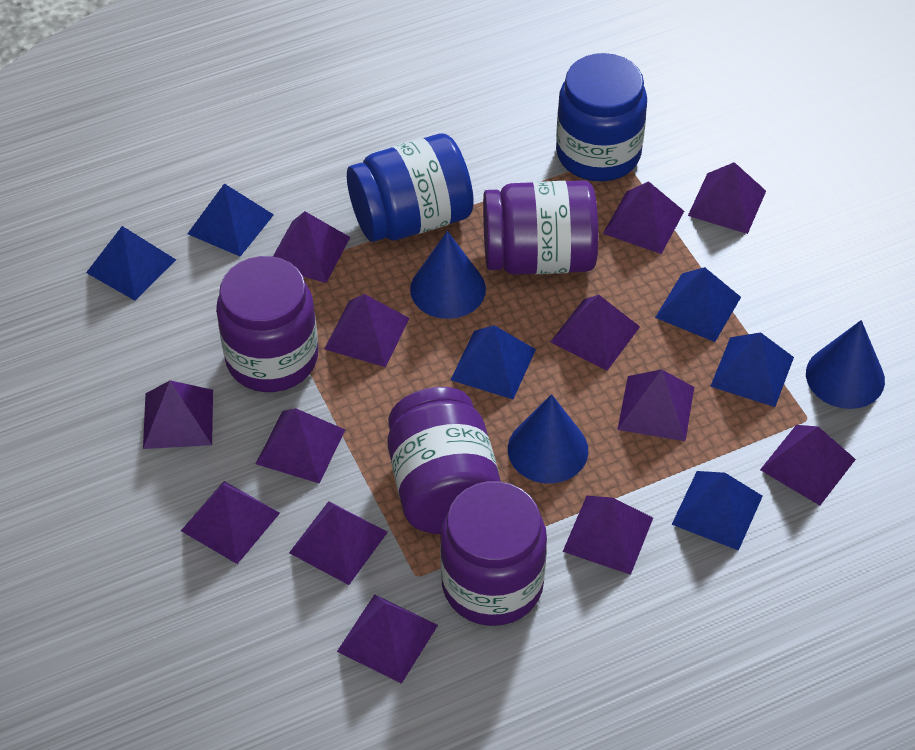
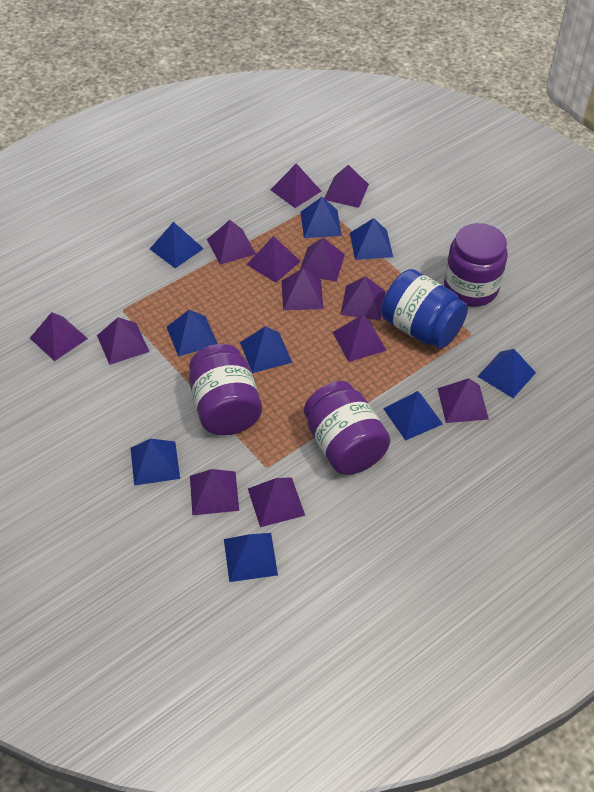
blue cone: 3 -> 0
blue jar: 2 -> 1
blue pyramid: 6 -> 9
purple jar: 4 -> 3

